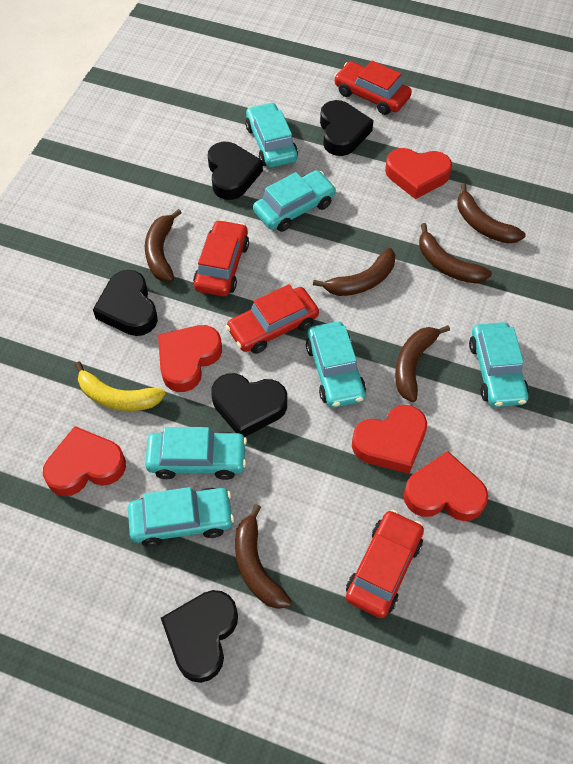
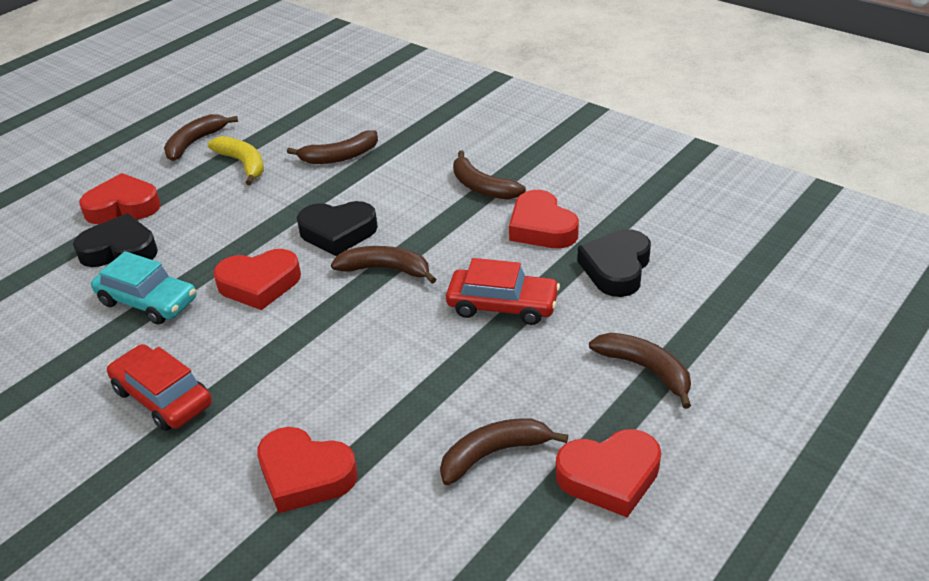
black heart: 5 -> 3
red car: 4 -> 2
turquoise car: 6 -> 1

